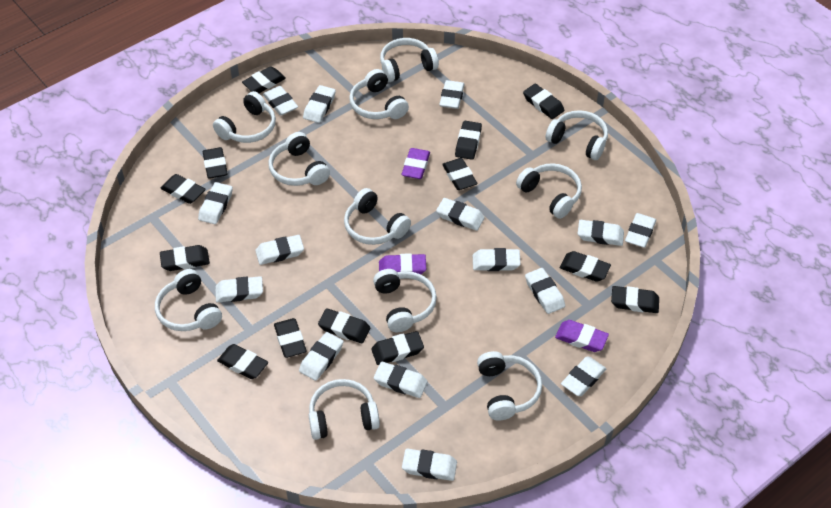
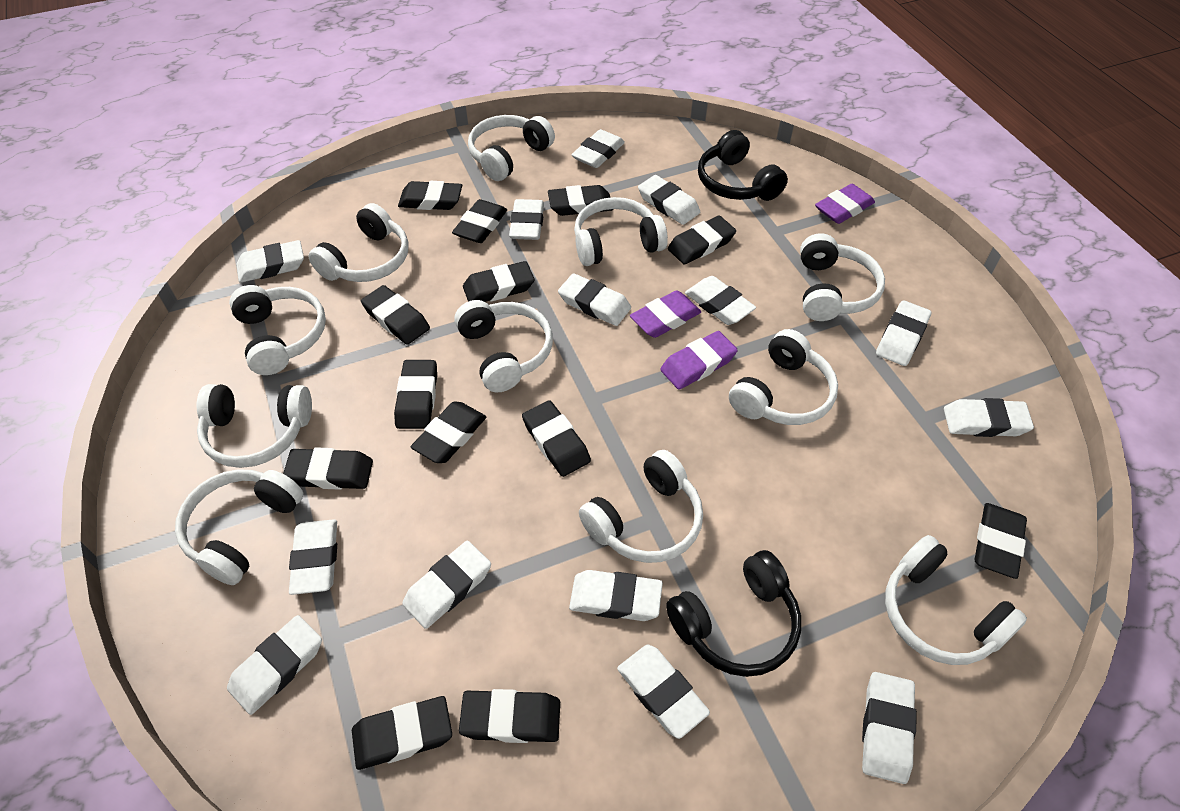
black headphones: 0 -> 2
white eraser: 15 -> 14

